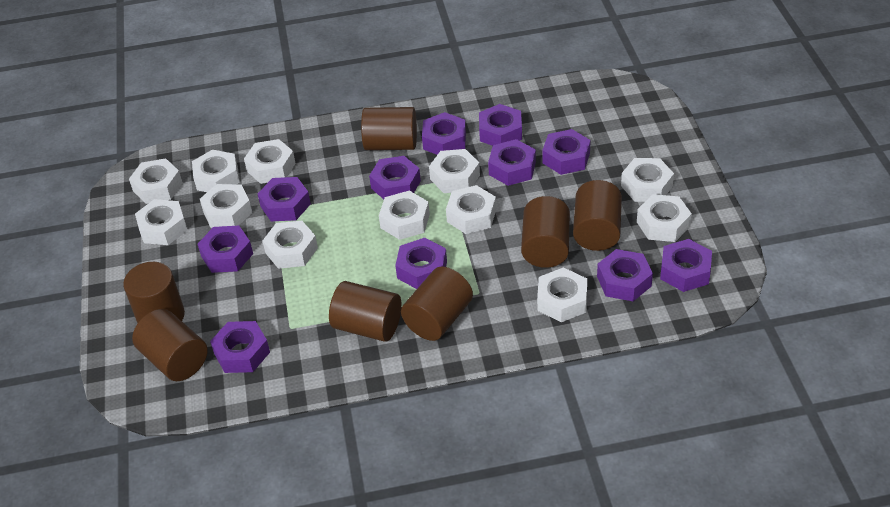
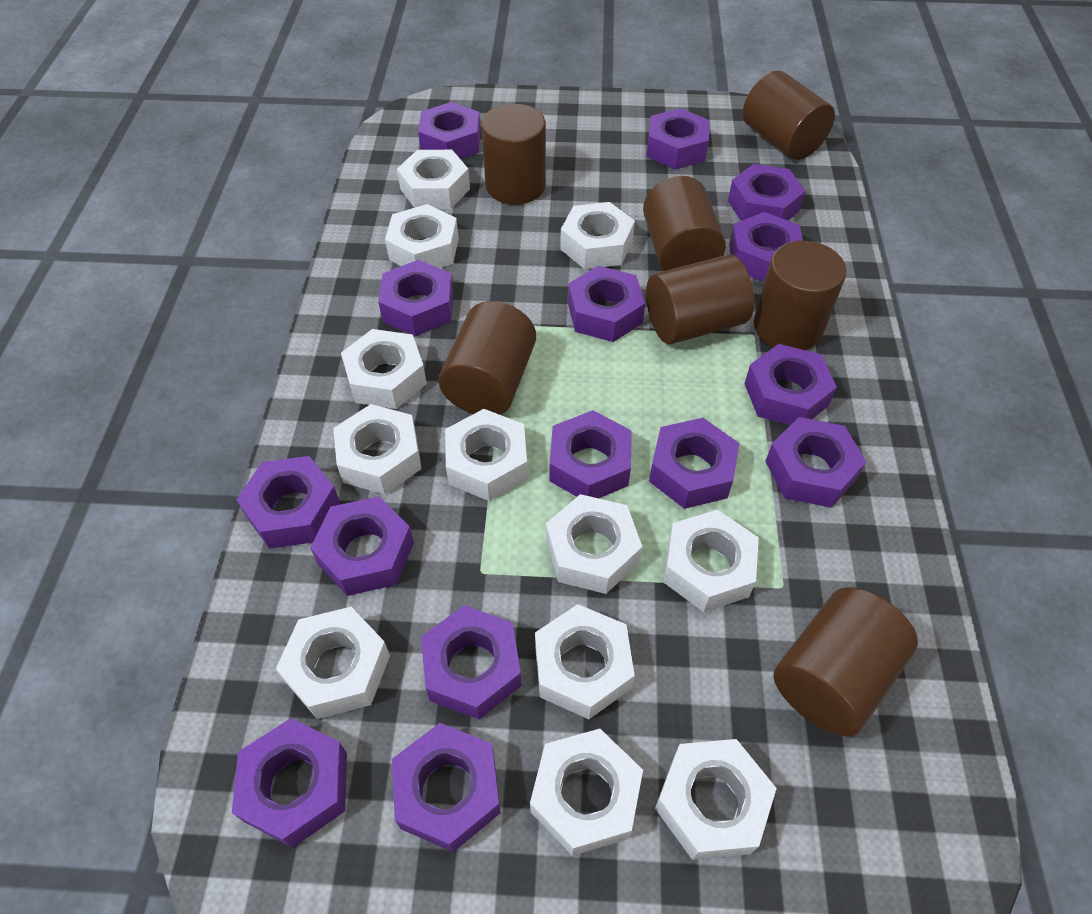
purple nut: 11 -> 15

